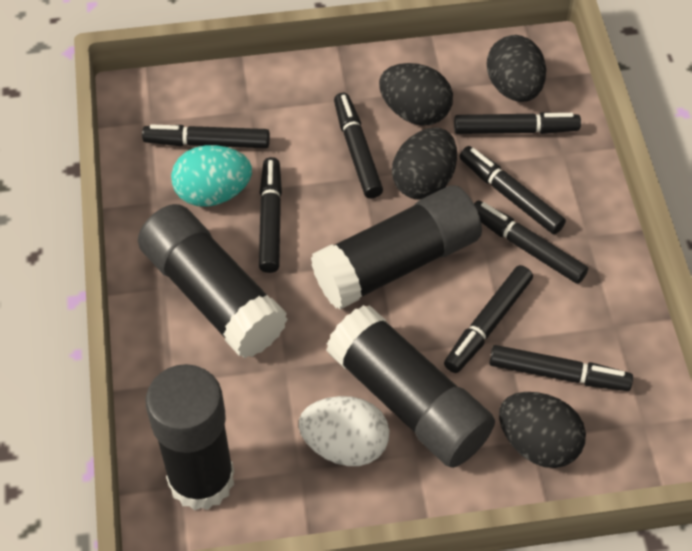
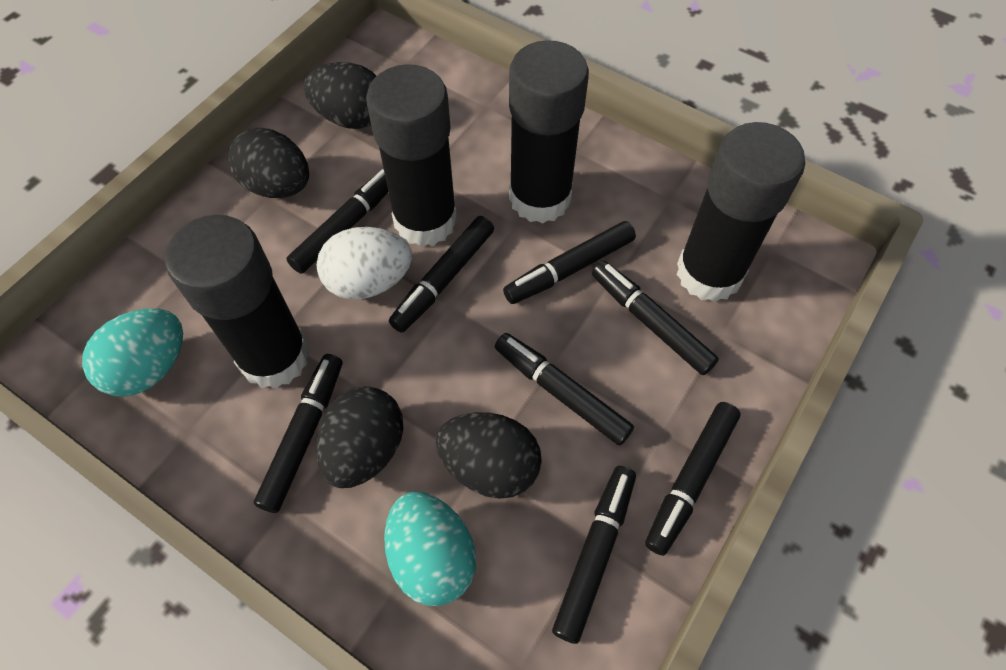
turquoise egg: 1 -> 2

